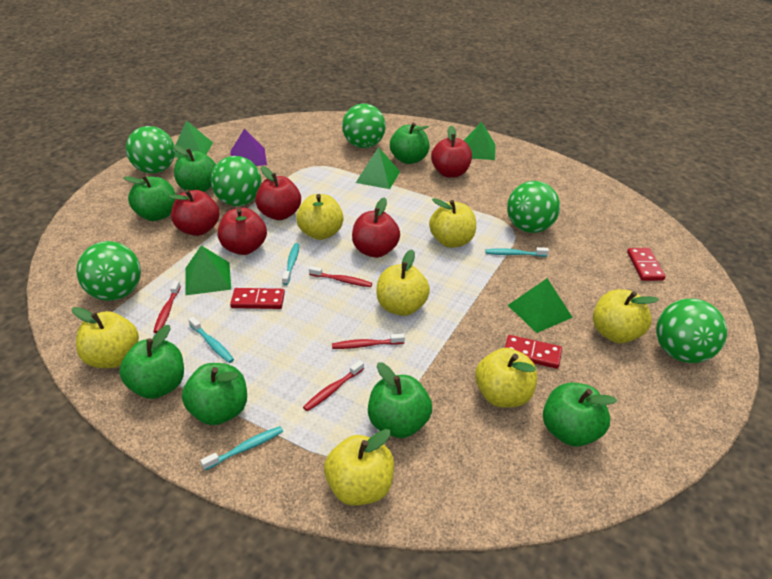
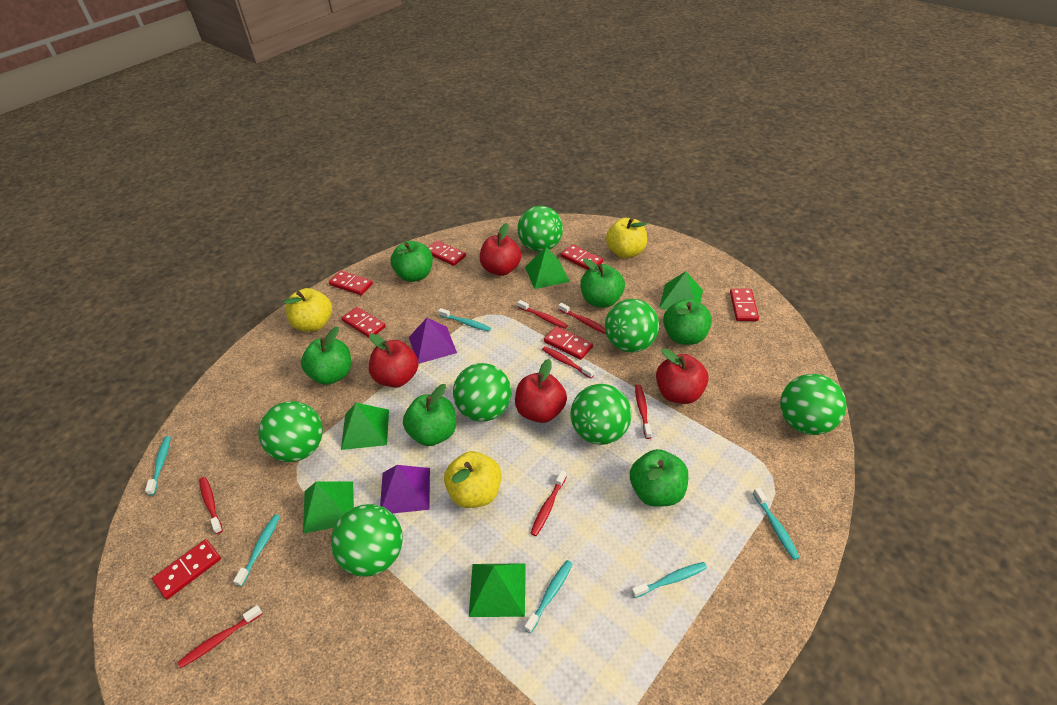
green apple: 7 -> 6
green ball: 6 -> 7
purple pyramid: 1 -> 2
red apple: 5 -> 4
red domino: 3 -> 7
red toothbrush: 4 -> 7
turquoise toothbrush: 4 -> 6
yellow apple: 7 -> 3

